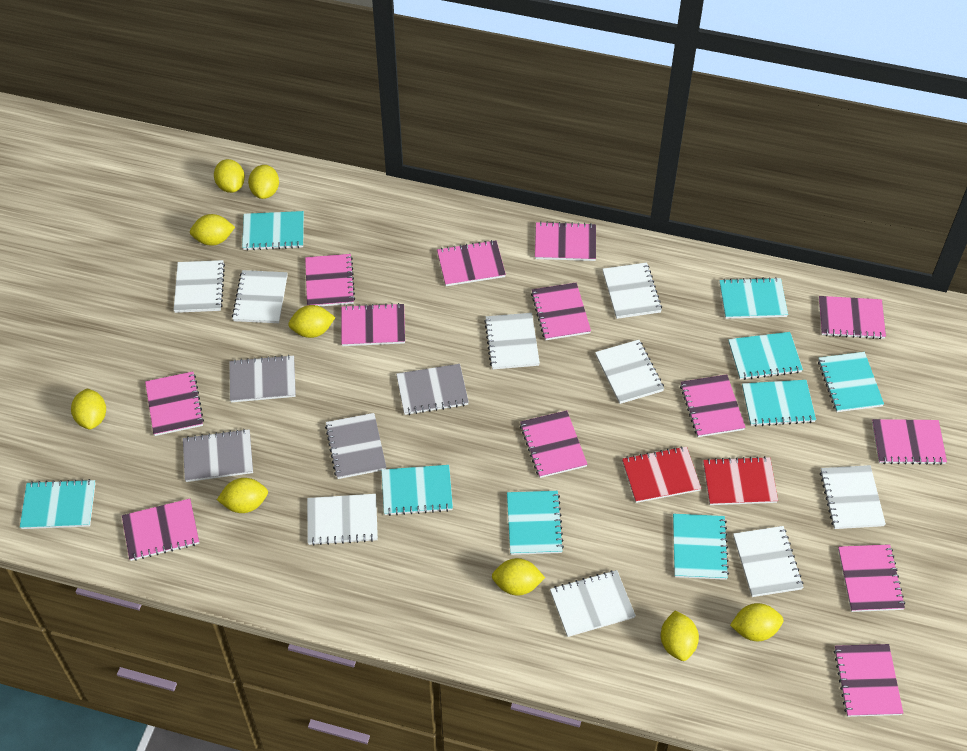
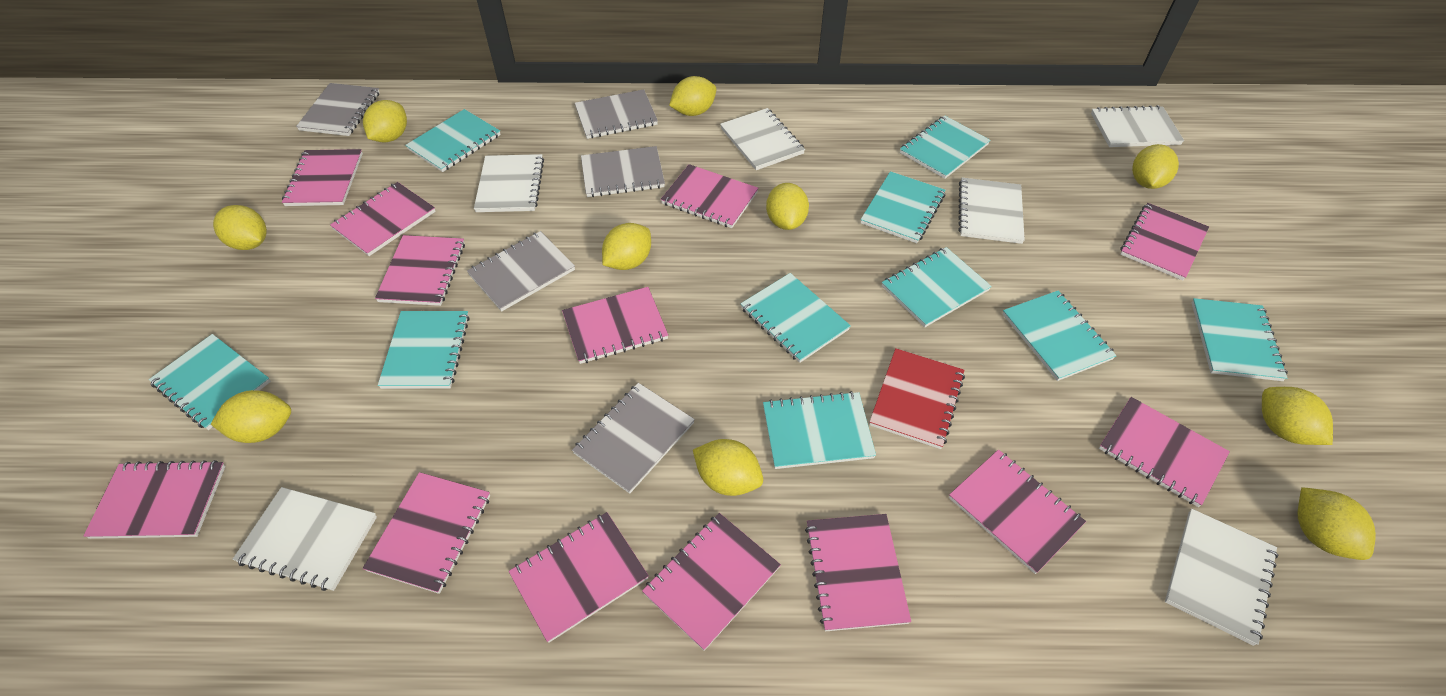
grey notebook: 4 -> 5
red notebook: 2 -> 1
turquoise notebook: 9 -> 10
white notebook: 9 -> 6
yellow lemon: 9 -> 10

